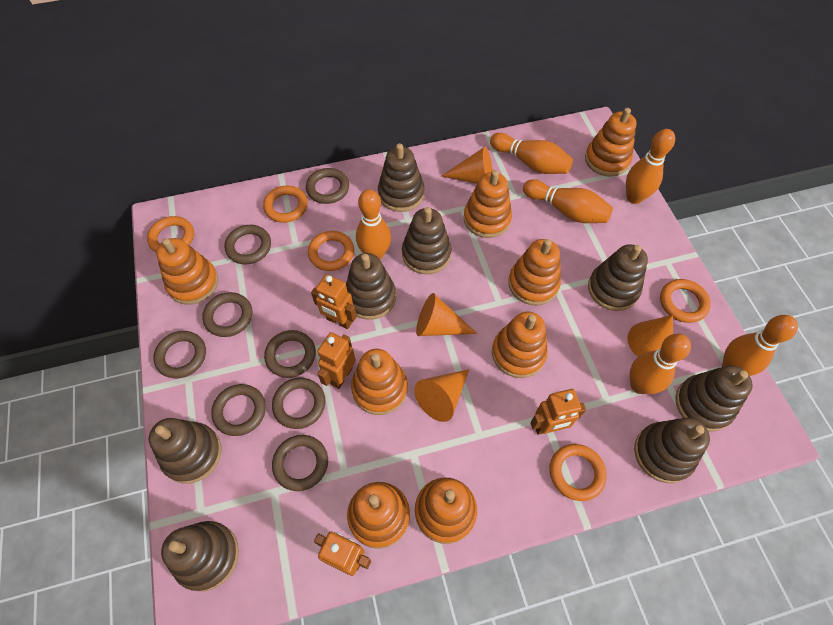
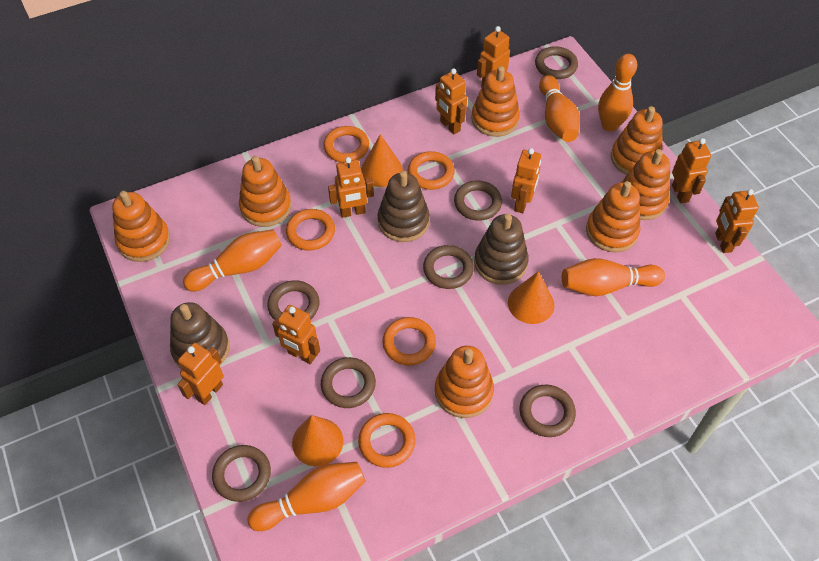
brown ring: 8 -> 7
brown stacking toy: 8 -> 3
orange bowling pin: 6 -> 5
orange cone: 4 -> 3
orange robot: 4 -> 8
orange stacking toy: 8 -> 7

